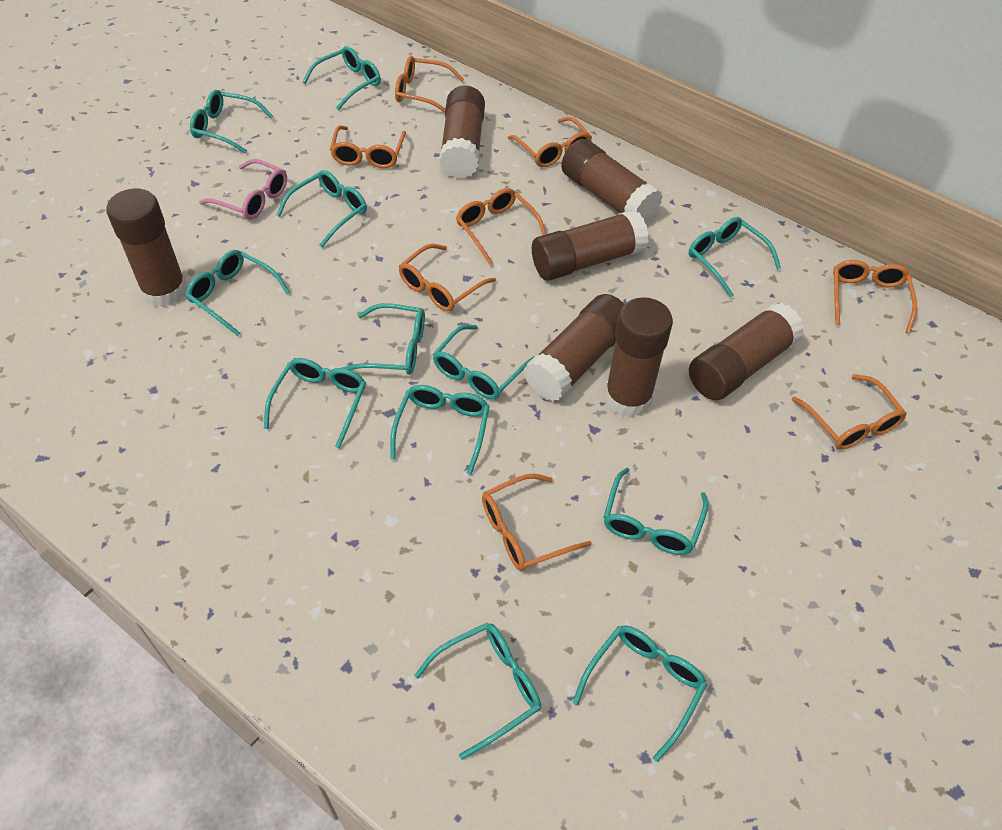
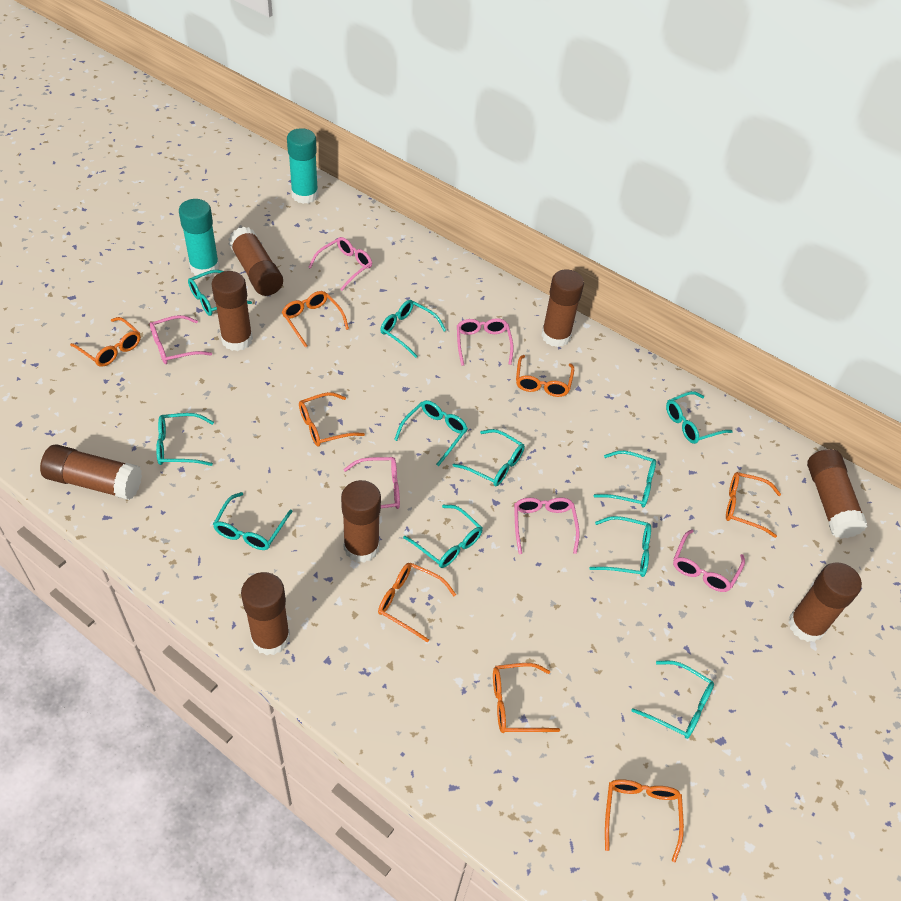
brown glue stick: 7 -> 8
pink glasses: 1 -> 6
turquoise glasses: 12 -> 11
turquoise glue stick: 0 -> 2

